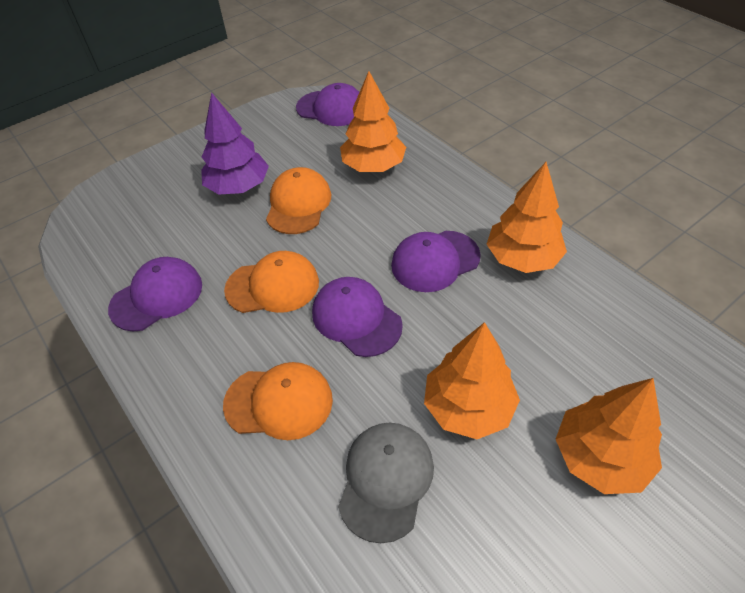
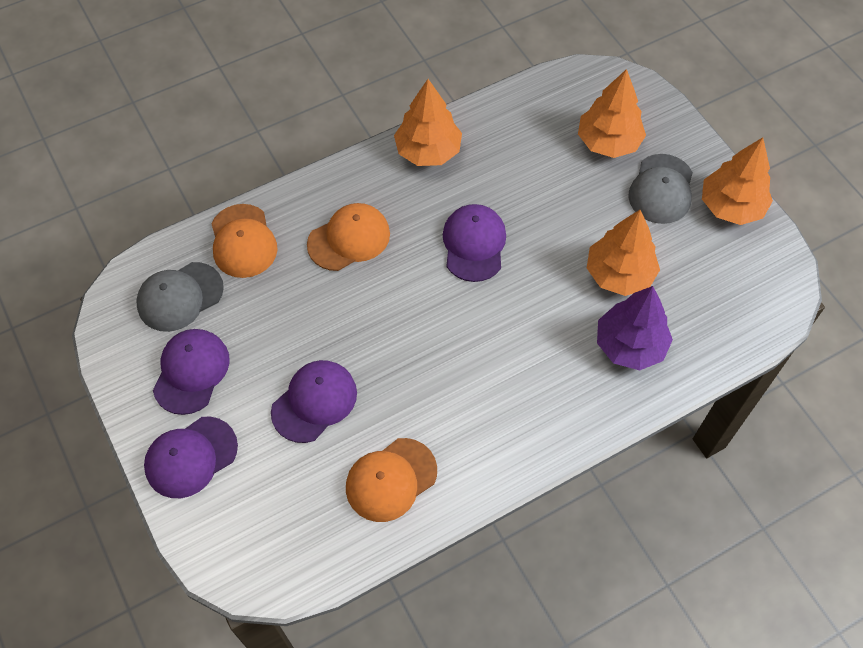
grey cap: 1 -> 2

